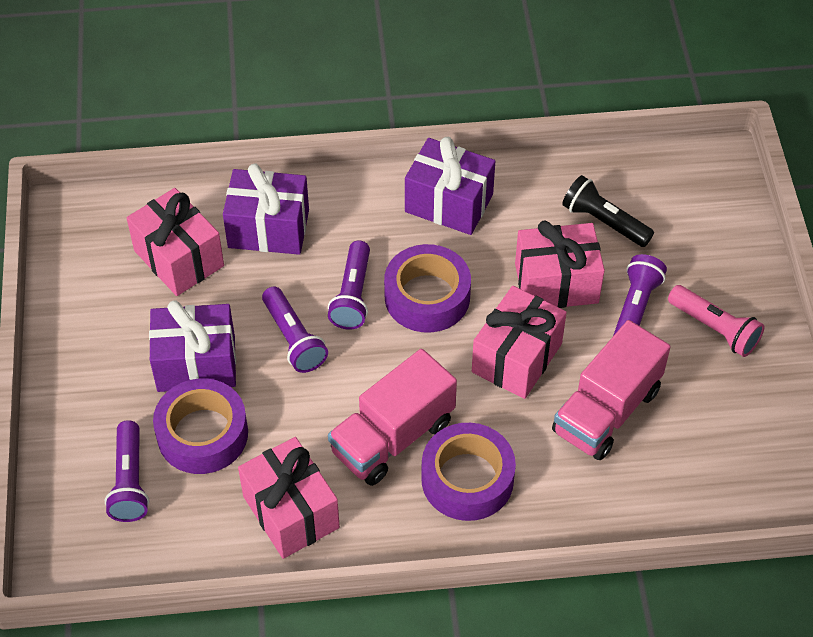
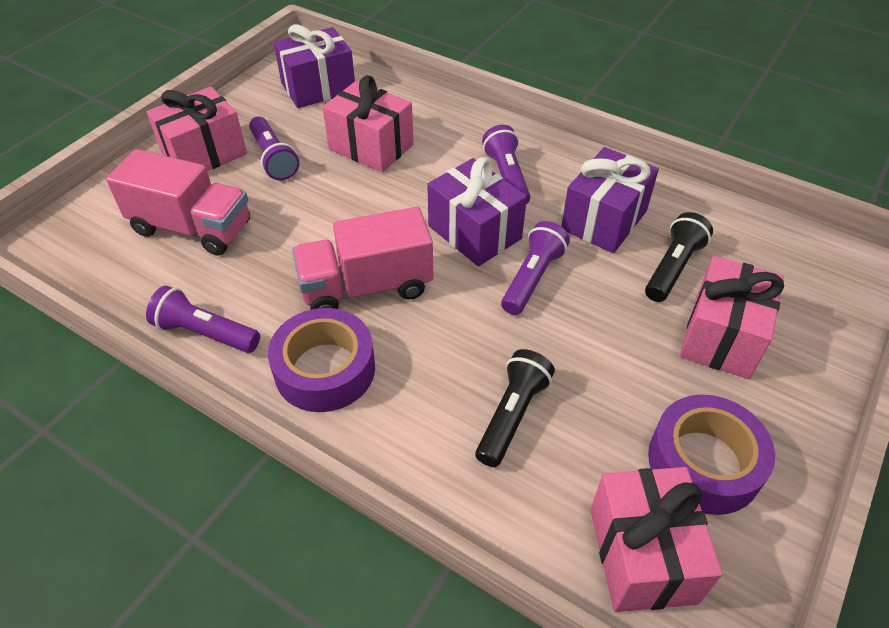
black flashlight: 1 -> 2
pink flashlight: 1 -> 0
purple tape: 3 -> 2

